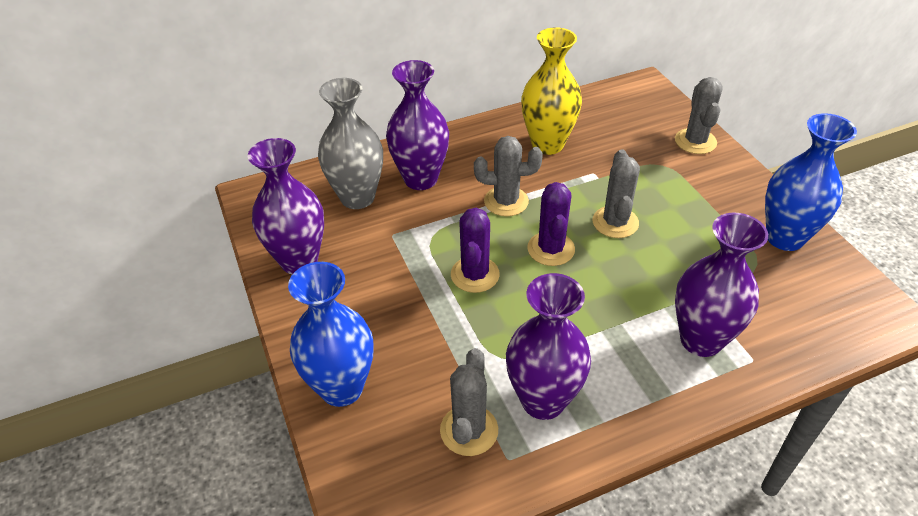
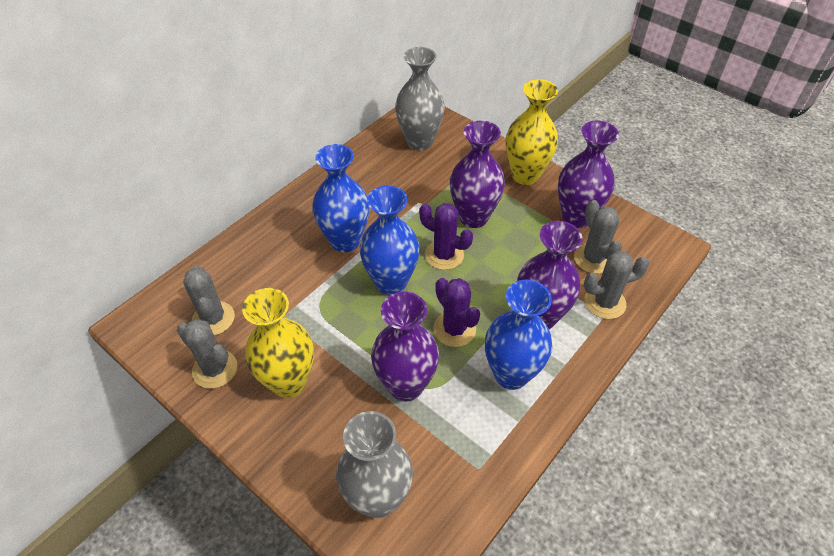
blue vase: 2 -> 3
grey vase: 1 -> 2
yellow vase: 1 -> 2

